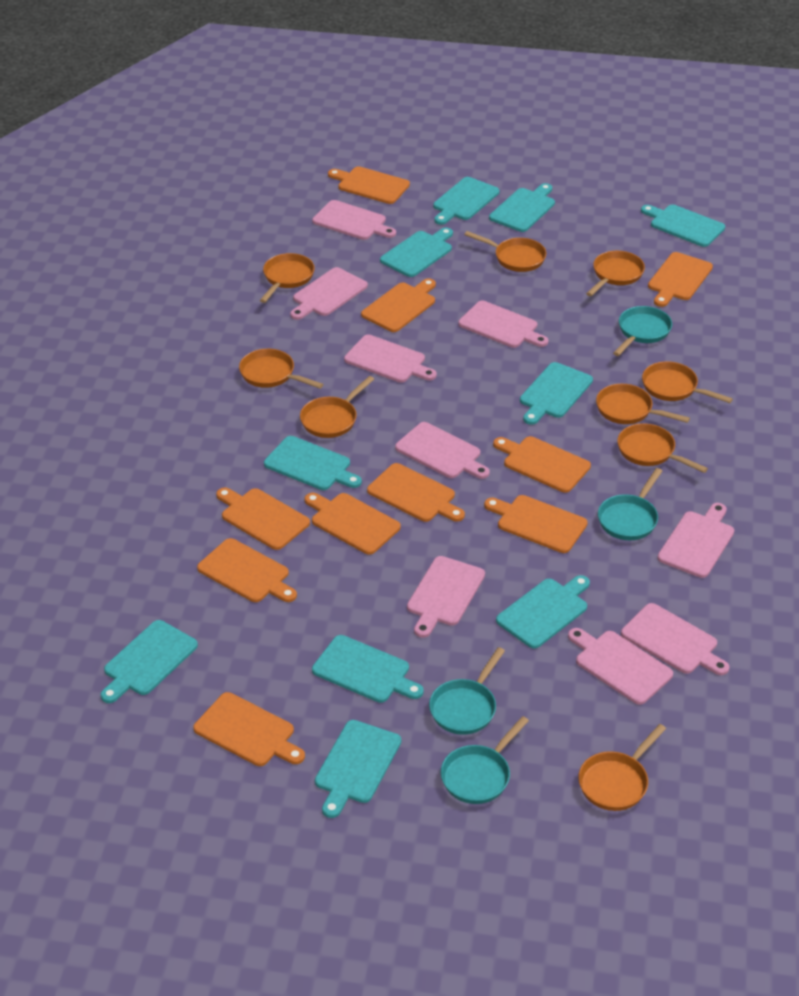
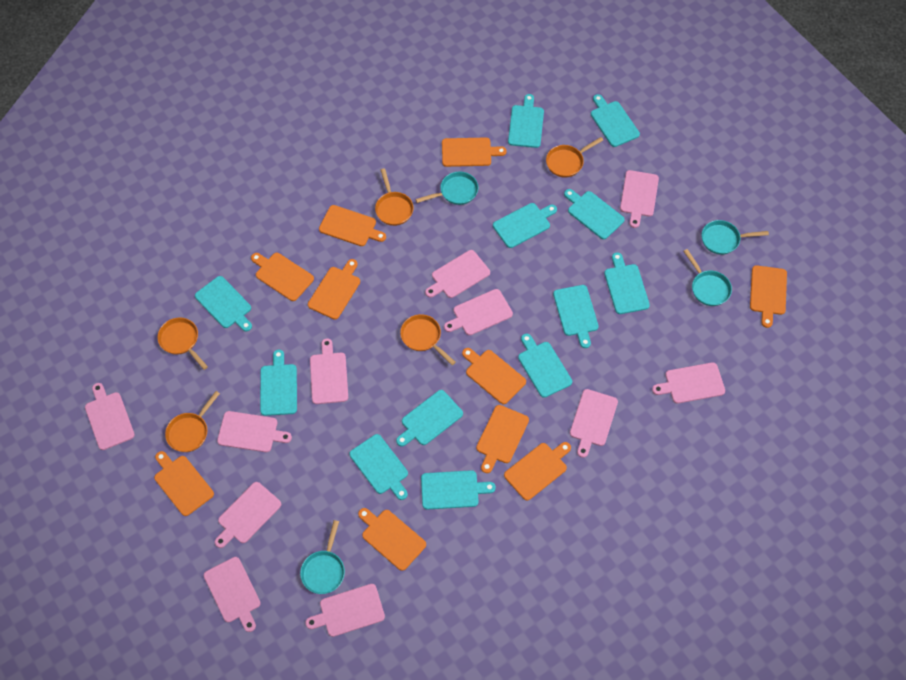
orange pan: 9 -> 5
pink cutting board: 9 -> 11
turquoise cutting board: 10 -> 12

